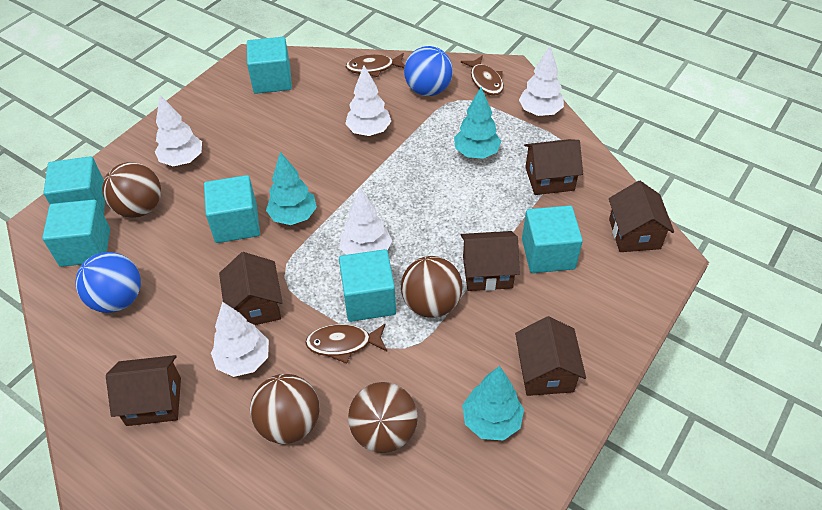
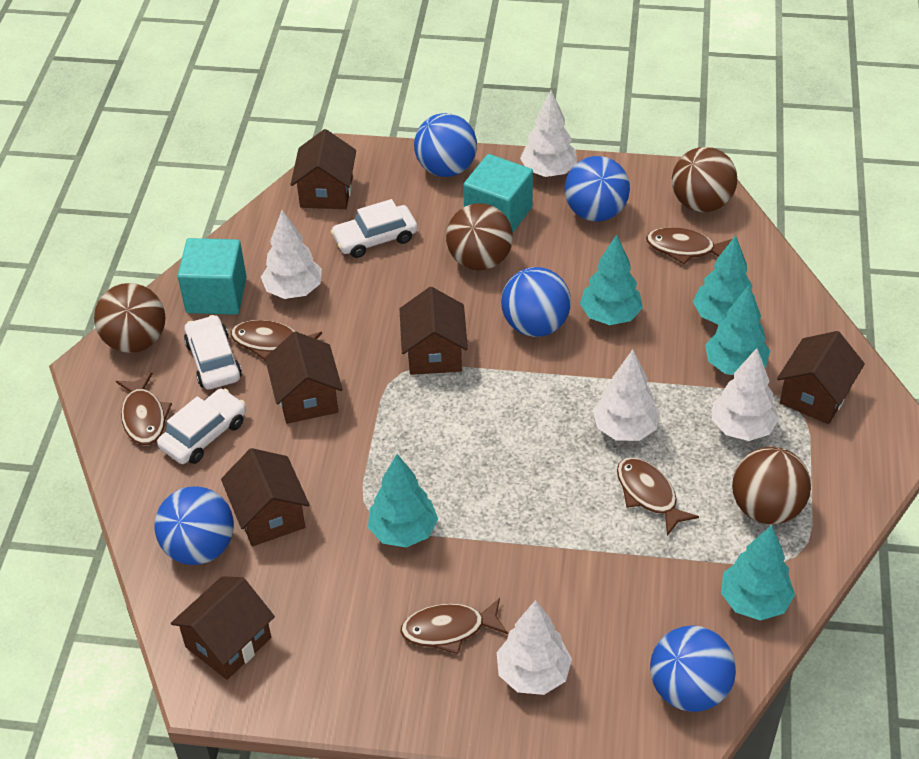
blue ball: 2 -> 5
brown fish: 3 -> 5
turquoise cube: 6 -> 2
turquoise tree: 3 -> 5
white car: 0 -> 3

